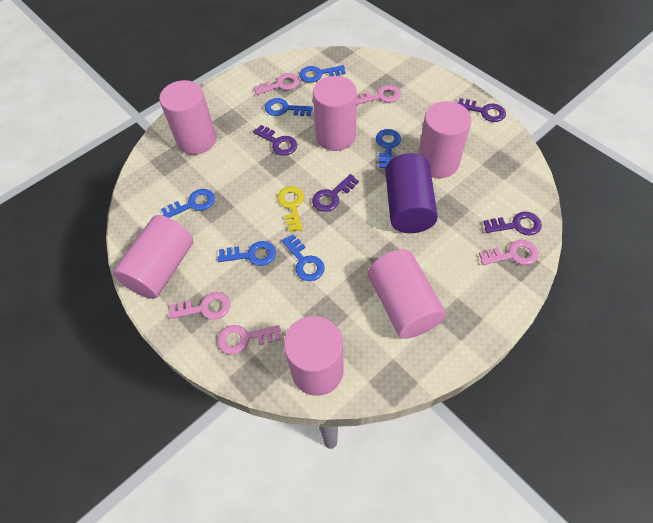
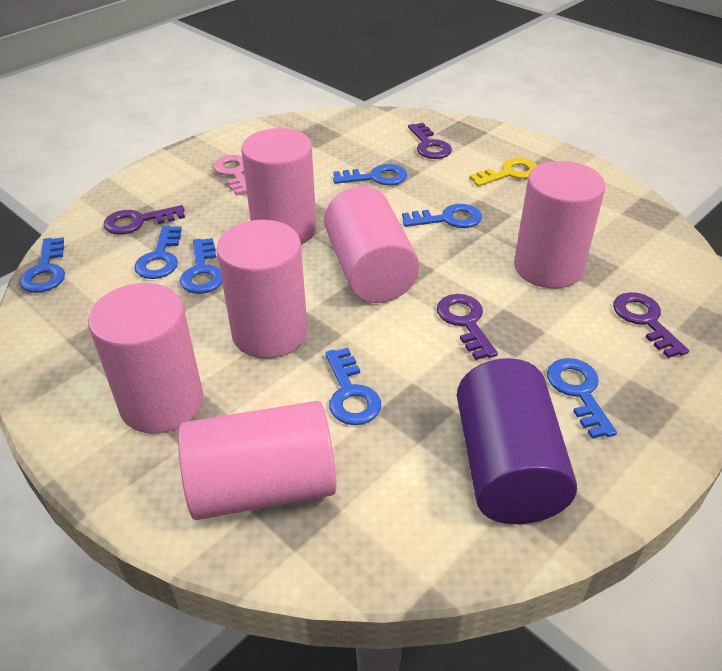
blue key: 6 -> 7
pink key: 5 -> 1

